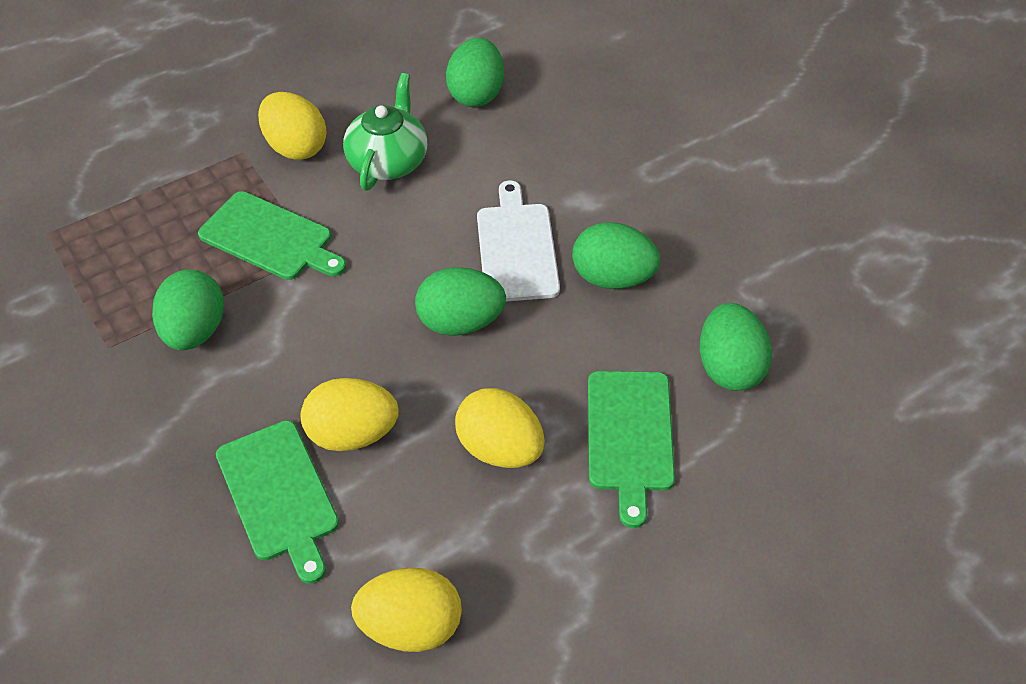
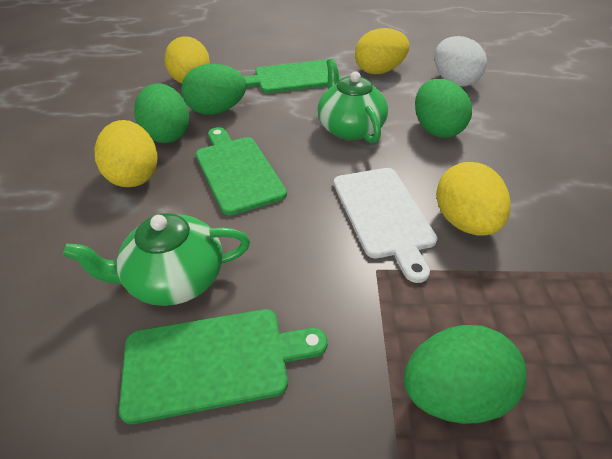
green egg: 5 -> 4
green teapot: 1 -> 2
white egg: 0 -> 1

